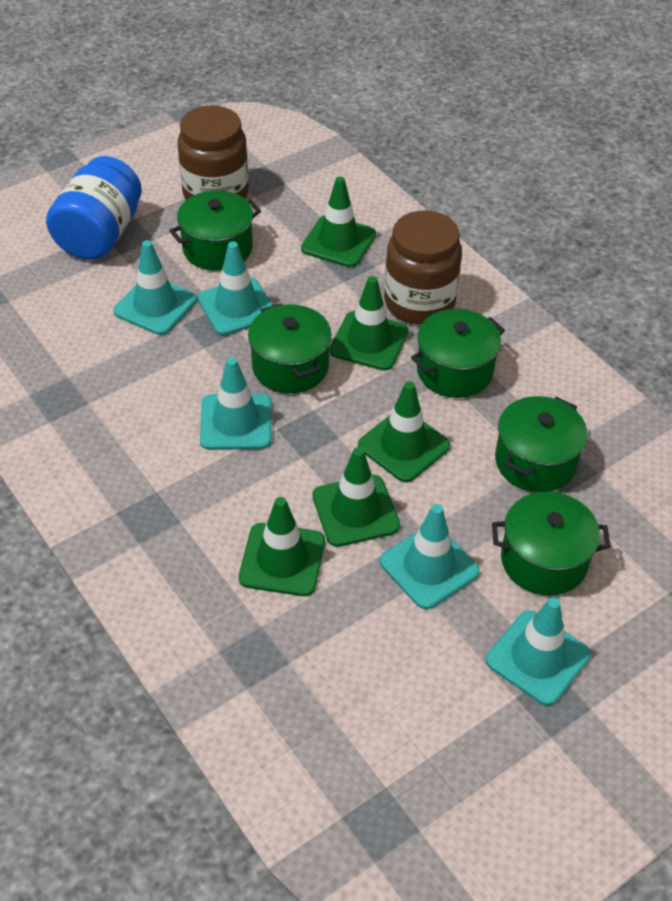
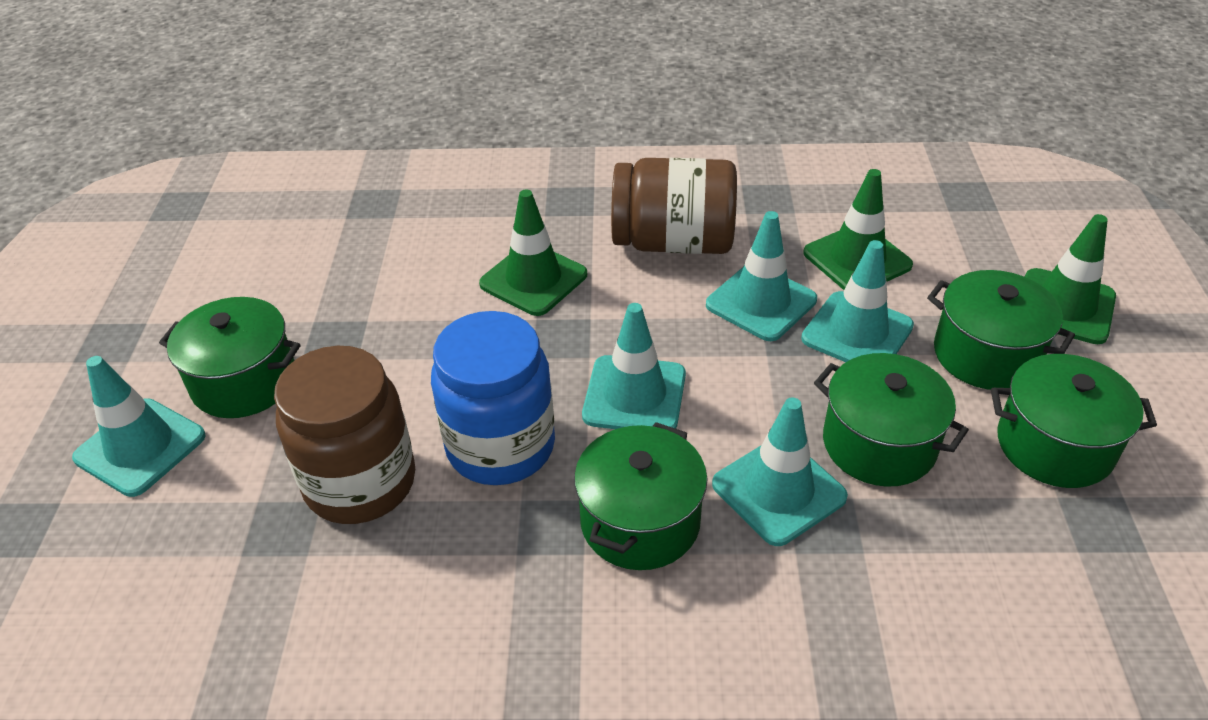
green traffic cone: 5 -> 3

